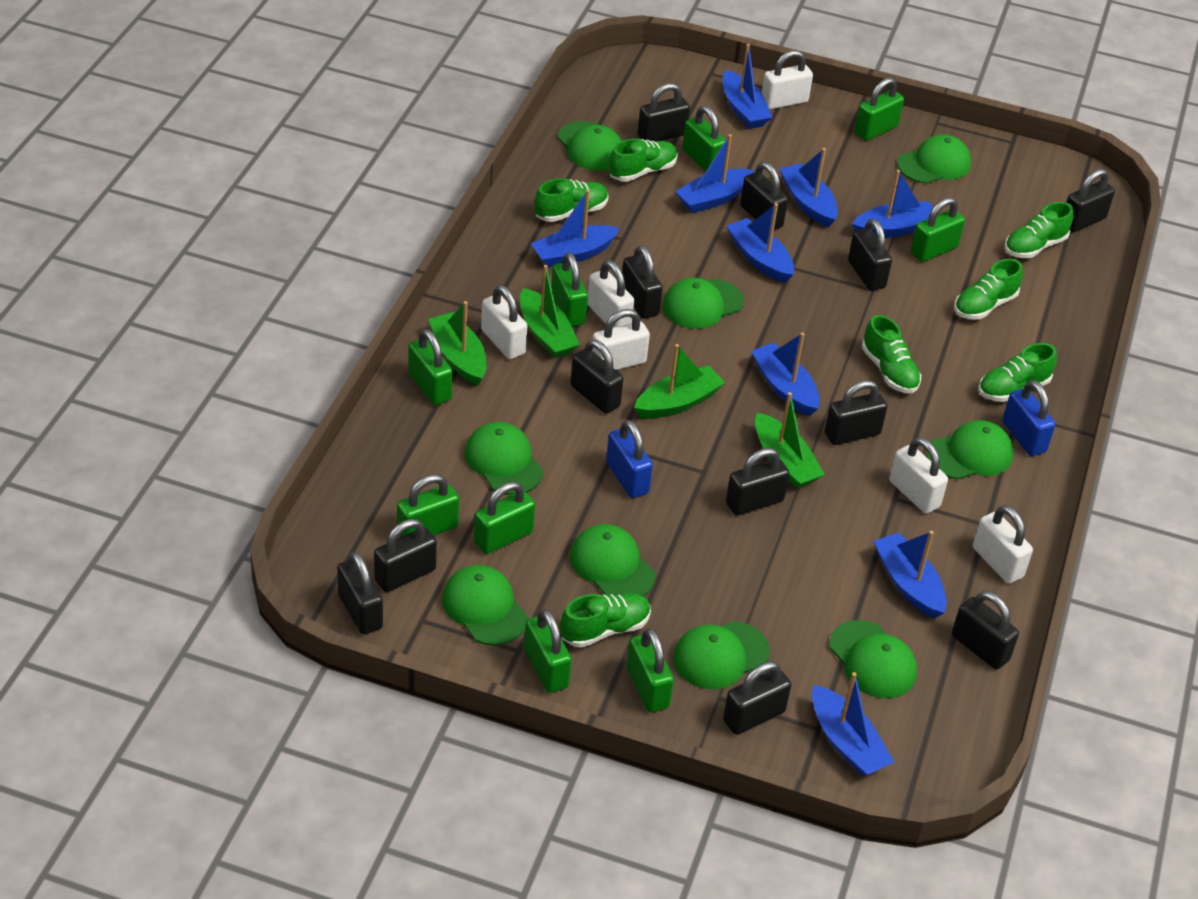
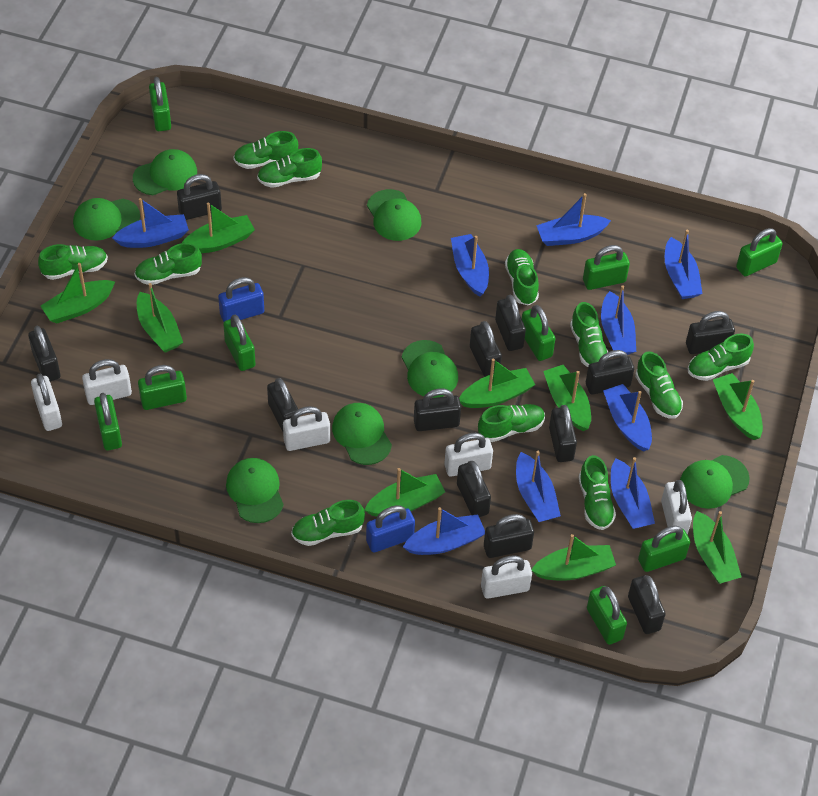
green boat: 4 -> 9
green cap: 9 -> 7
green shoe: 7 -> 11

